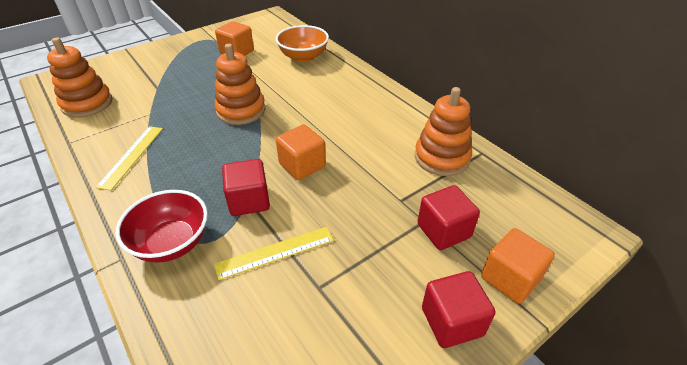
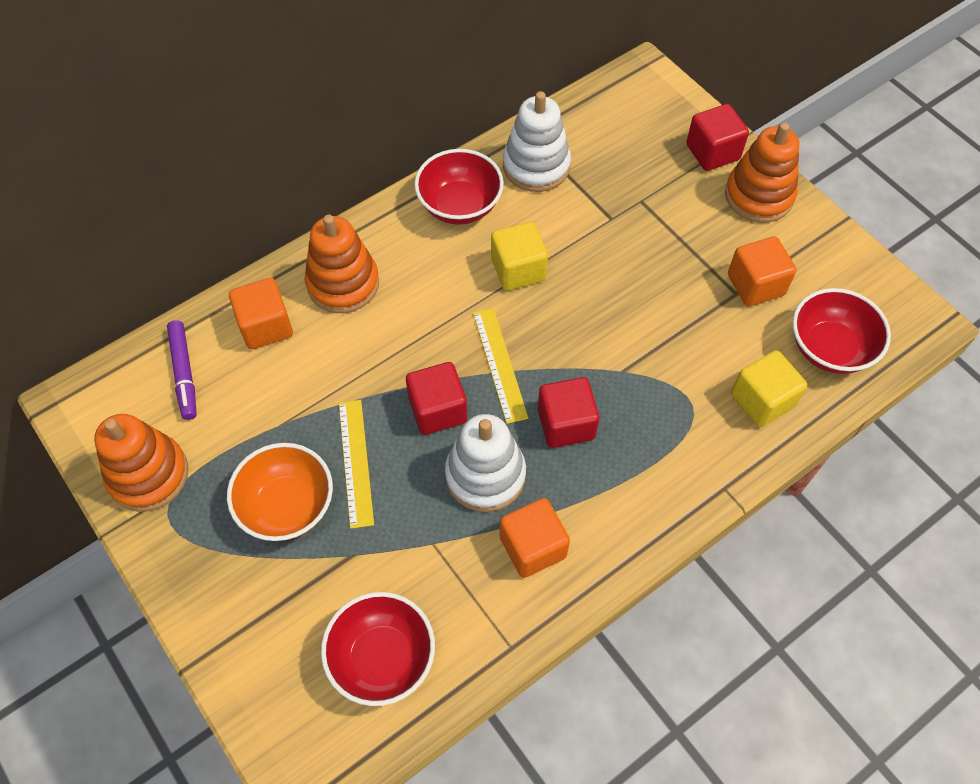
purple marker: 0 -> 1
red bowl: 1 -> 3
white stacking toy: 0 -> 2
yellow cube: 0 -> 2

